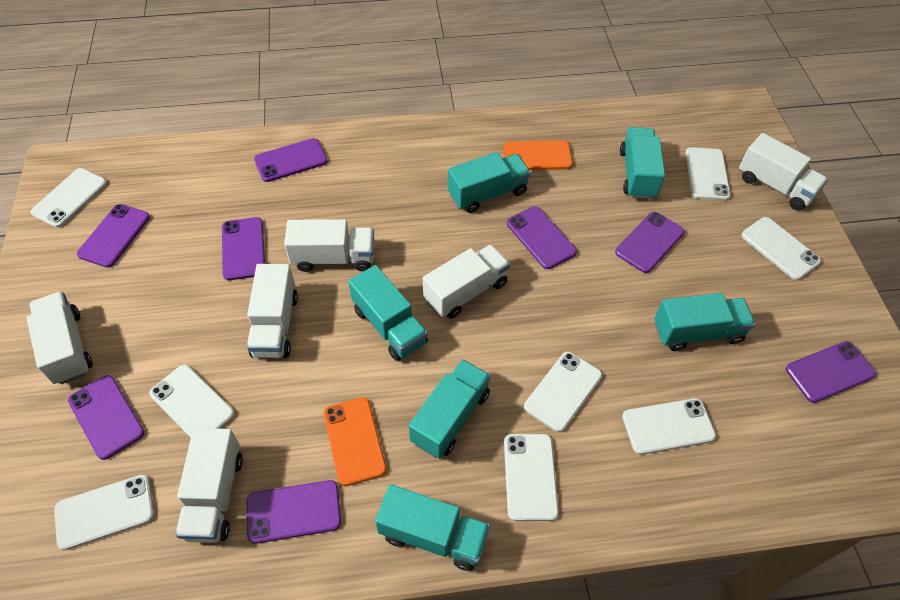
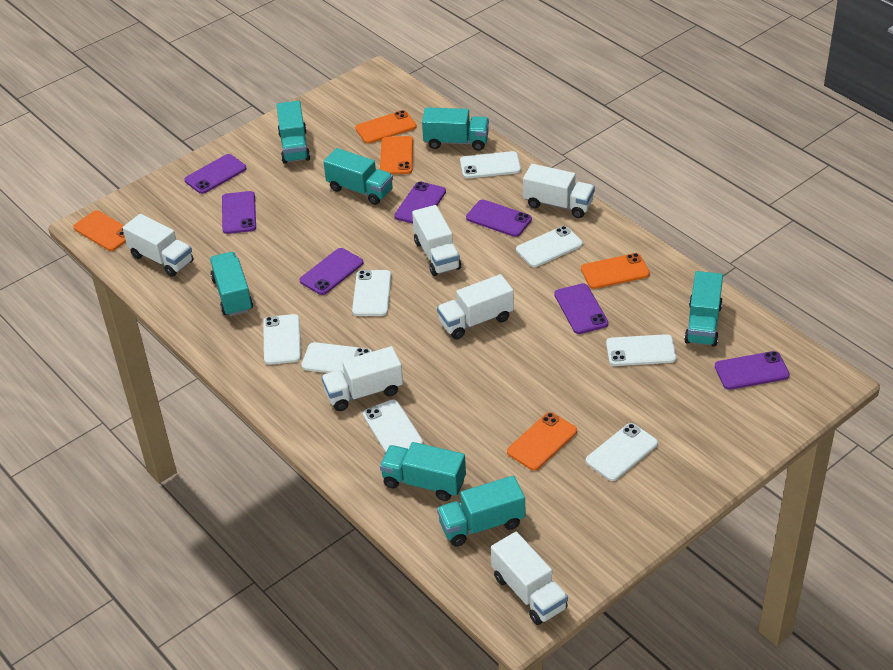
orange phone: 2 -> 5
purple phone: 8 -> 7
turquoise truck: 6 -> 7

